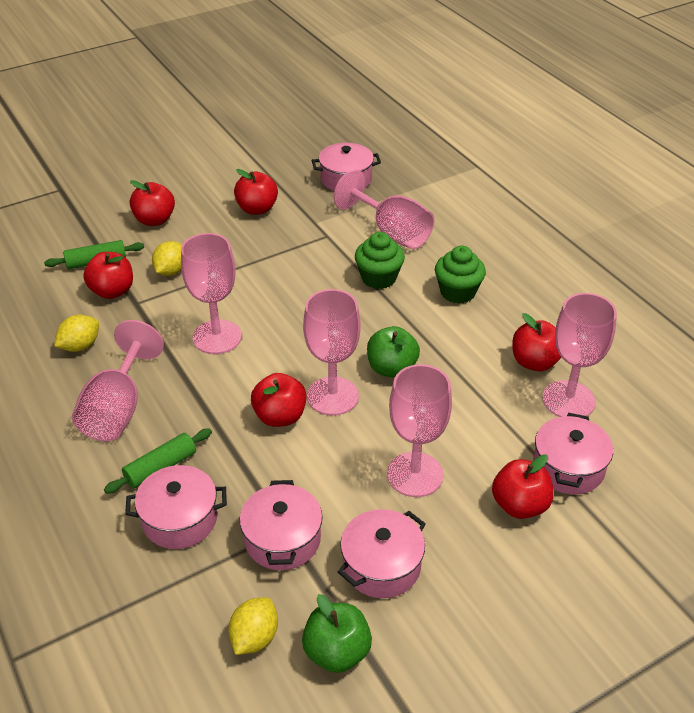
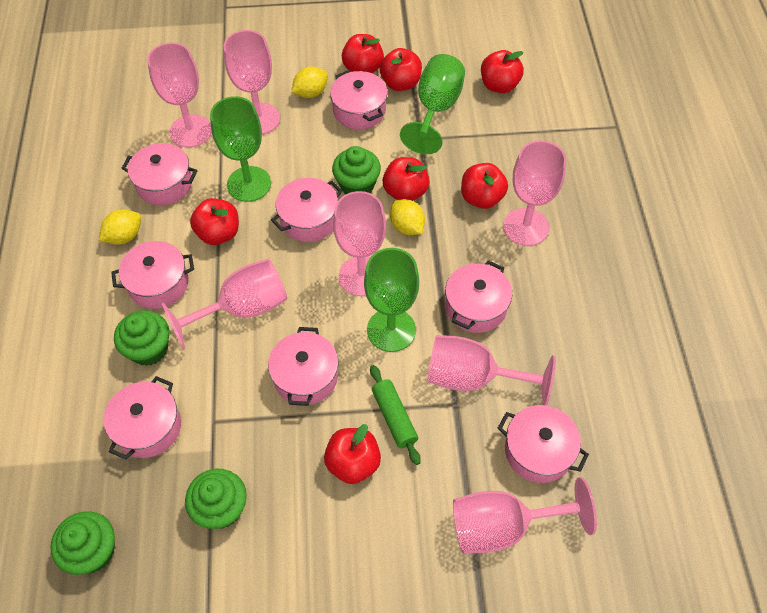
green apple: 2 -> 0
green cupcake: 2 -> 4
green goblet: 0 -> 3
green rolling pin: 2 -> 1
pink goblet: 6 -> 7
pink pot: 5 -> 8
red apple: 6 -> 7

